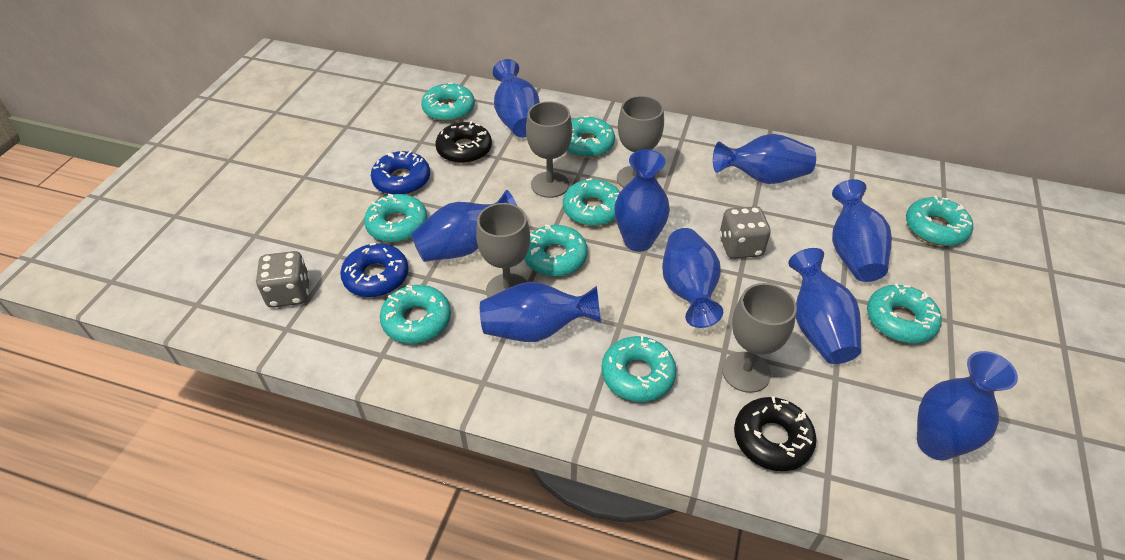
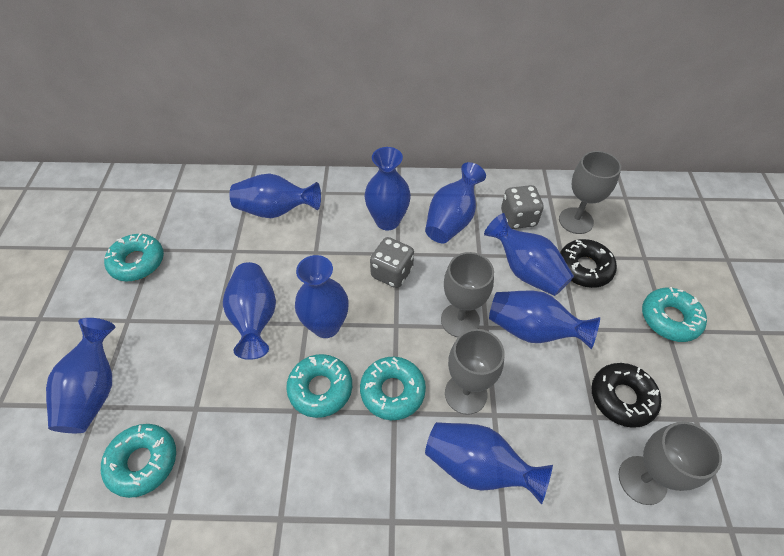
blue donut: 2 -> 0
turquoise donut: 9 -> 5

